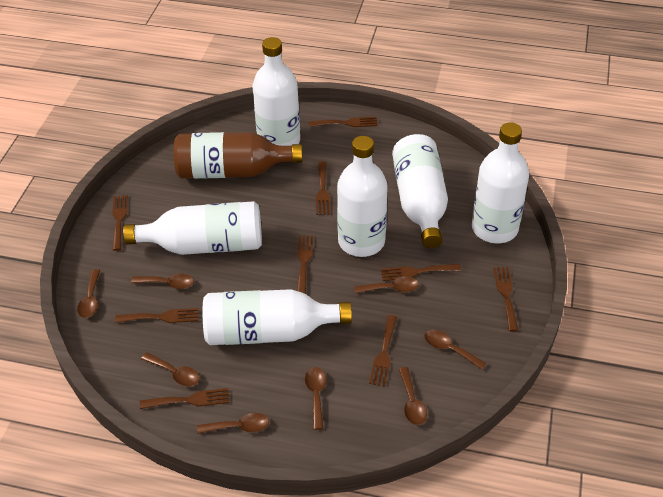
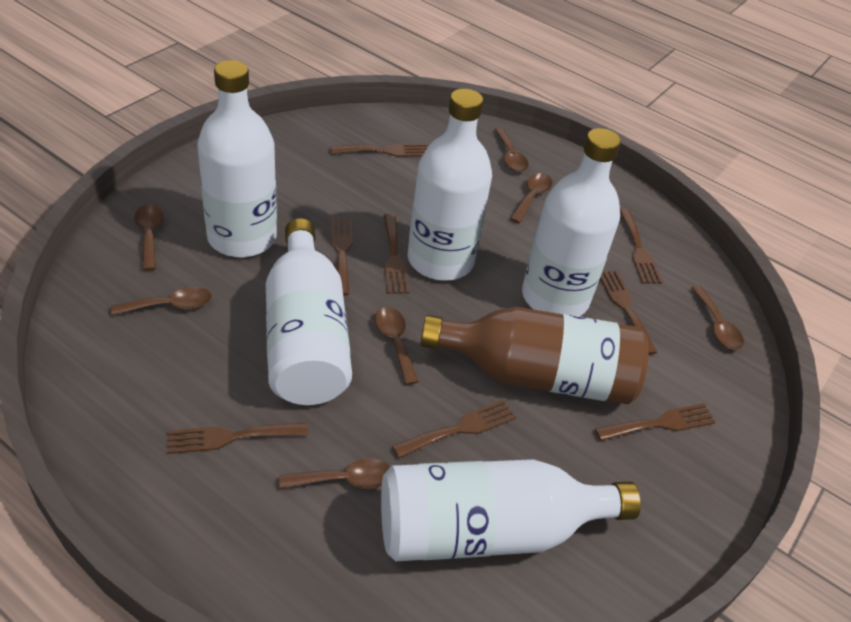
brown fork: 9 -> 8
brown spoon: 8 -> 7
white bottle: 6 -> 5

